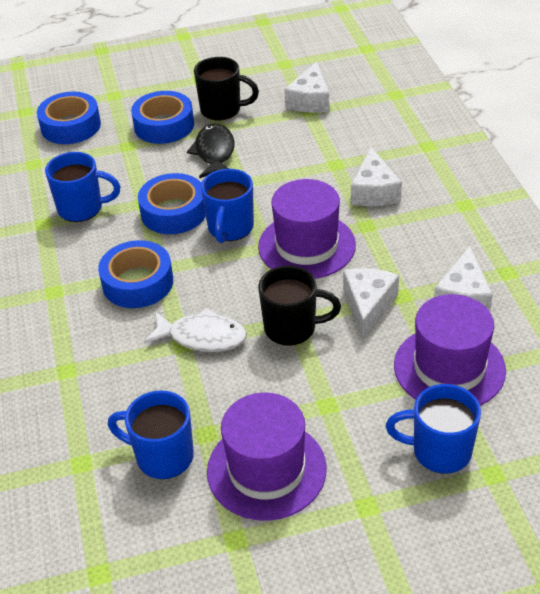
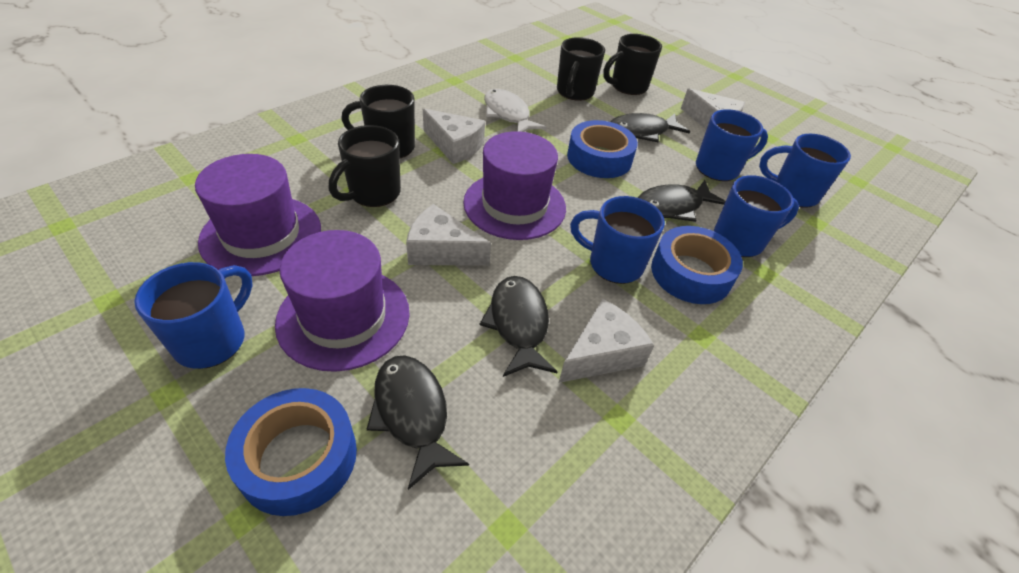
black fish: 1 -> 4
black mug: 2 -> 4
blue mug: 4 -> 5
blue tape: 4 -> 3

